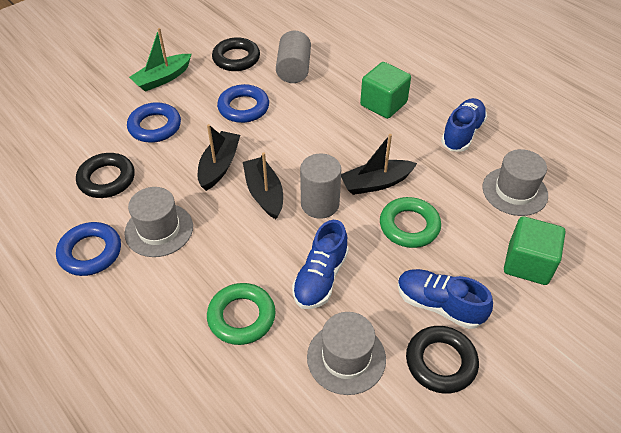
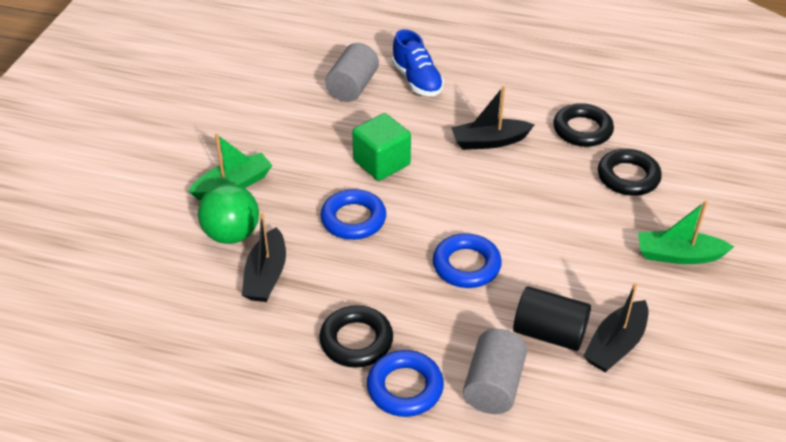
black cylinder: 0 -> 1
blue shoe: 3 -> 1
green ball: 0 -> 1
green boat: 1 -> 2
green cube: 2 -> 1
green ring: 2 -> 0
grey hat: 3 -> 0

